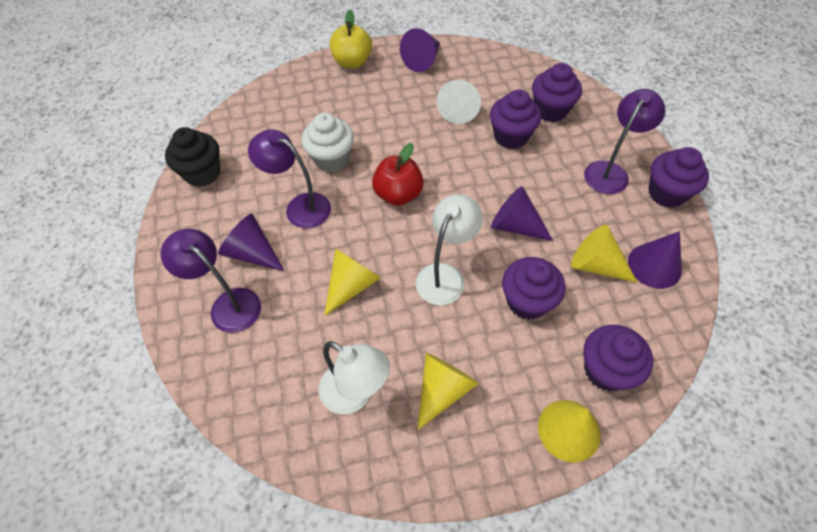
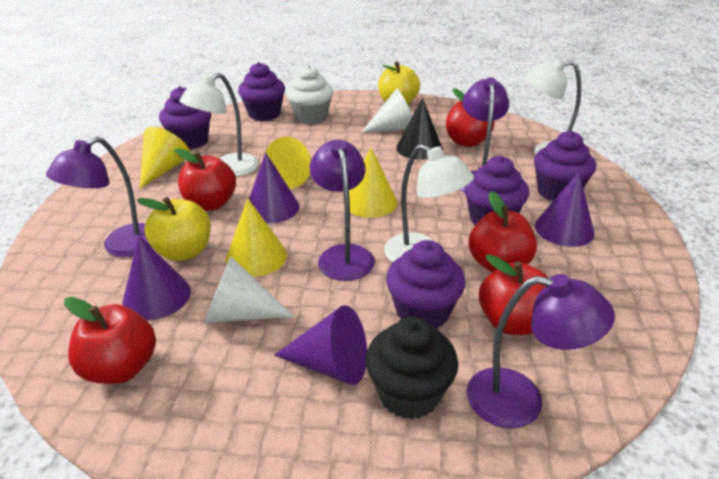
black cone: 0 -> 1
purple lamp: 3 -> 4
red apple: 1 -> 5
white cone: 1 -> 2
white lamp: 2 -> 3
yellow apple: 1 -> 2

